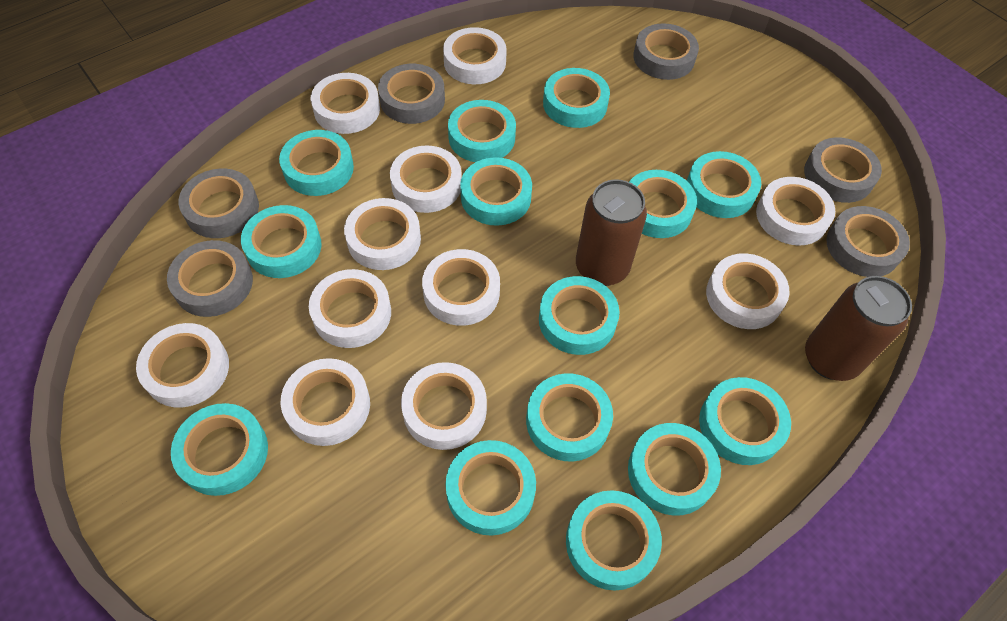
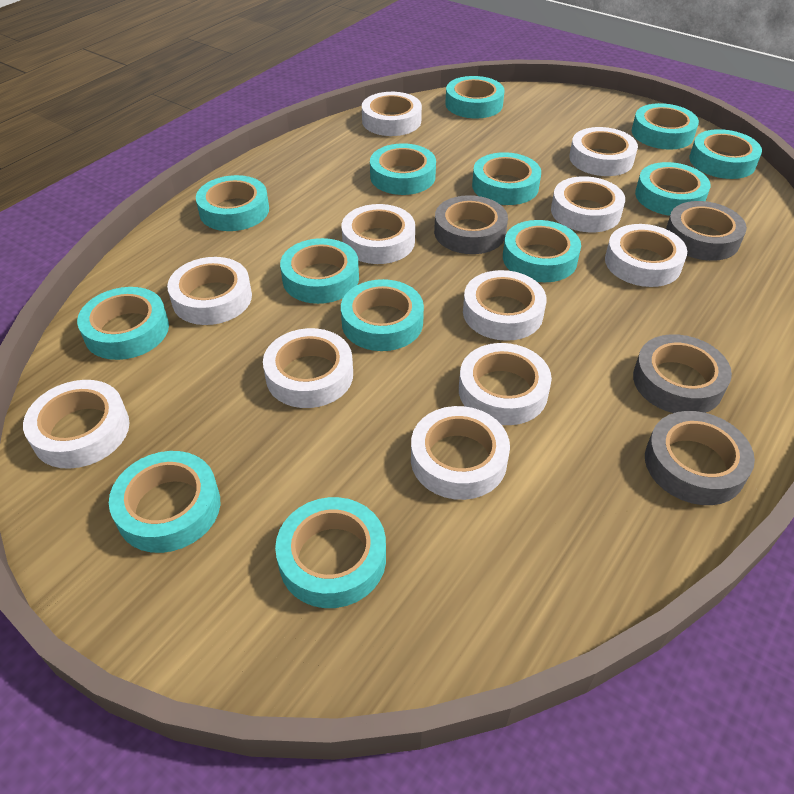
brown can: 2 -> 0
grey tape: 6 -> 4
turquoise tape: 14 -> 13

